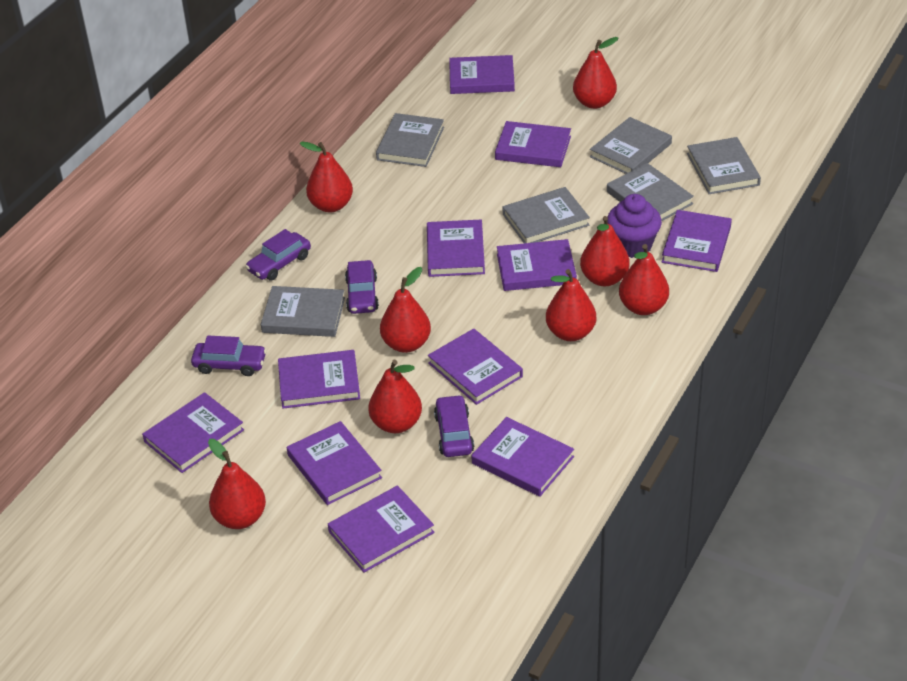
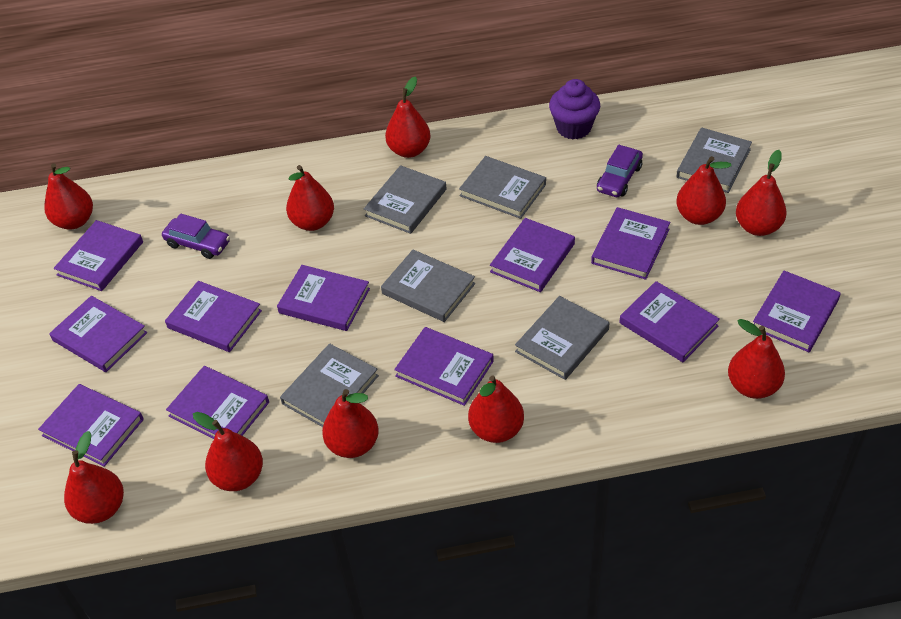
purple car: 4 -> 2
red pear: 8 -> 10

